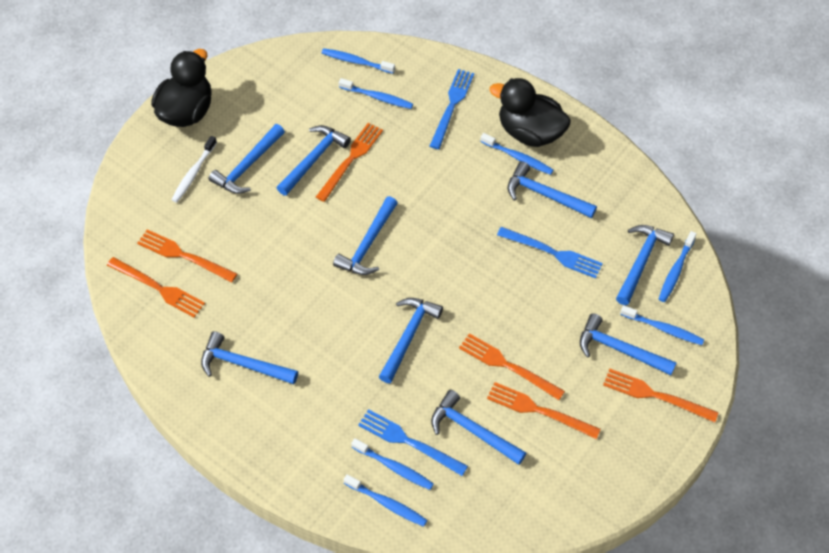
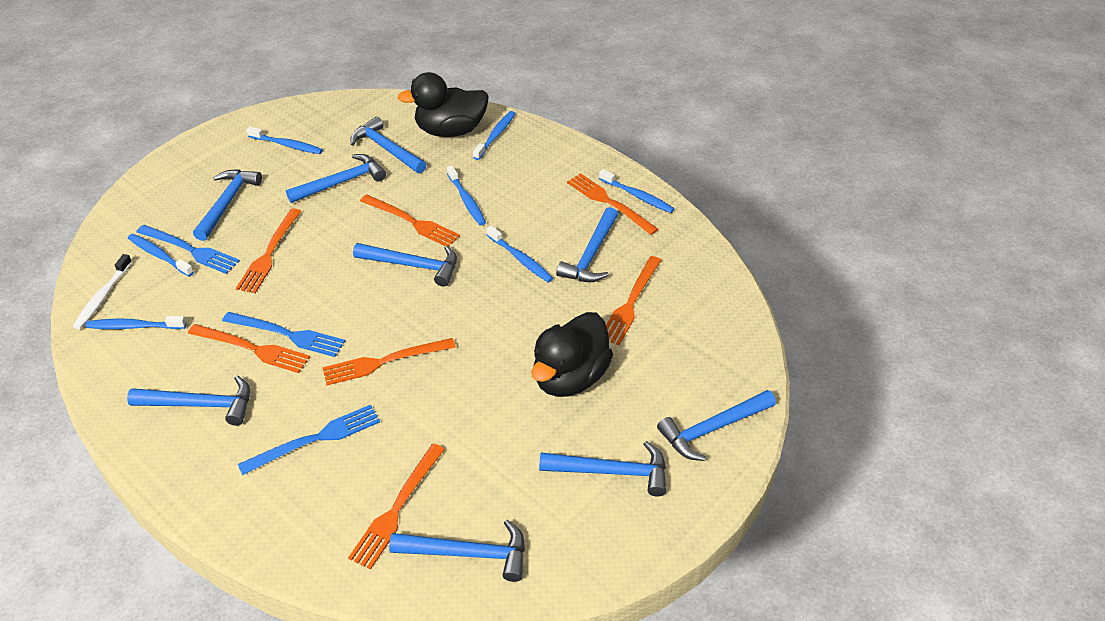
orange fork: 6 -> 7

